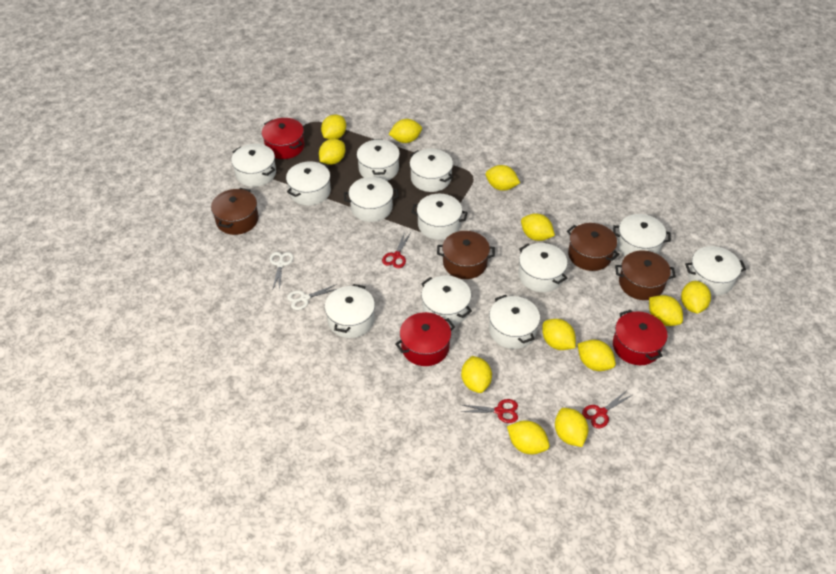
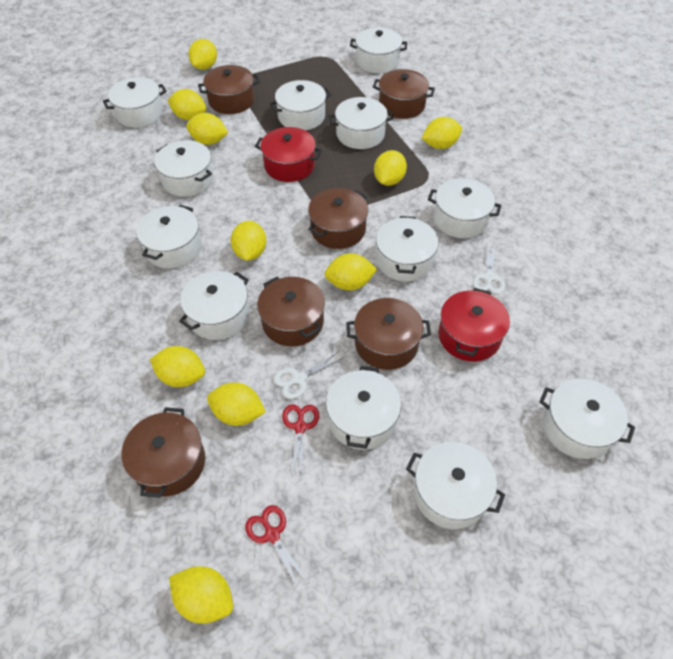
brown pot: 4 -> 6
red pot: 3 -> 2
red scissors: 3 -> 2
yellow lemon: 12 -> 10

